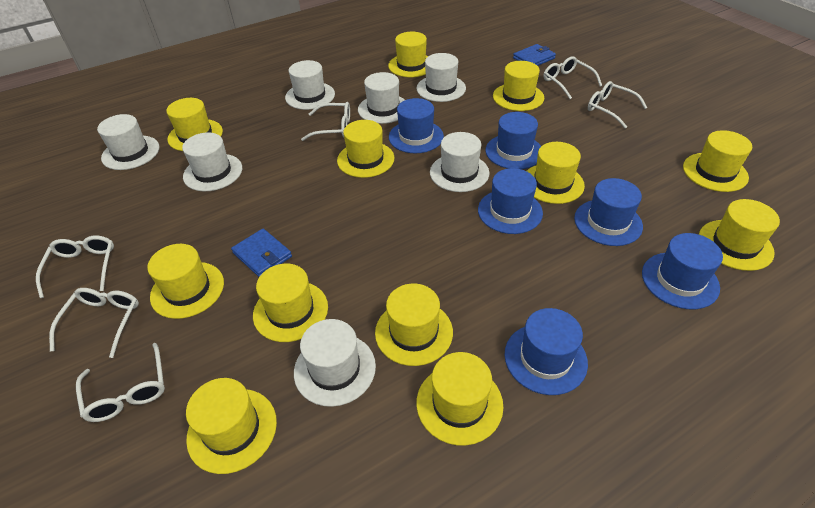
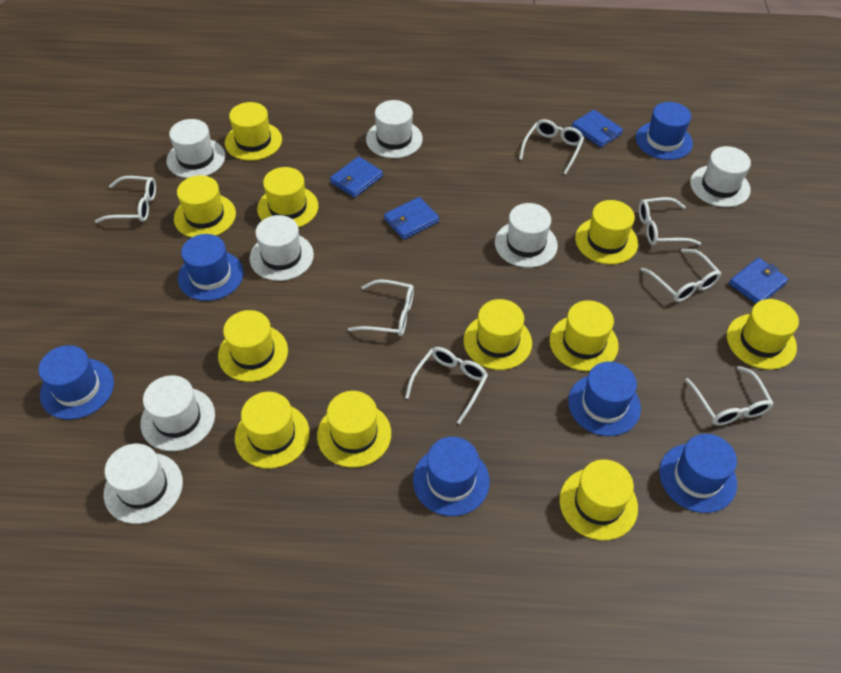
blue wallet: 2 -> 4
white glasses: 6 -> 7
yellow hat: 12 -> 11

